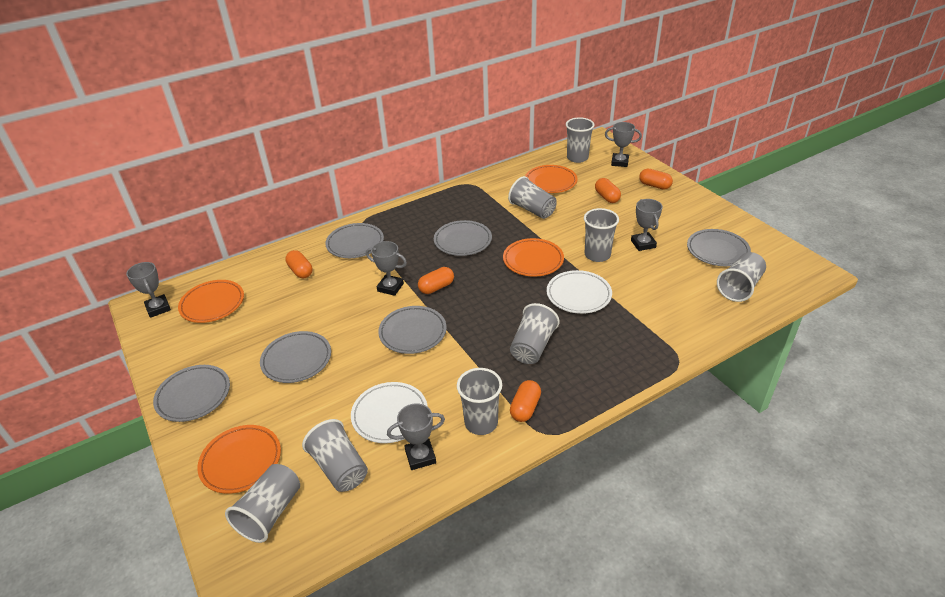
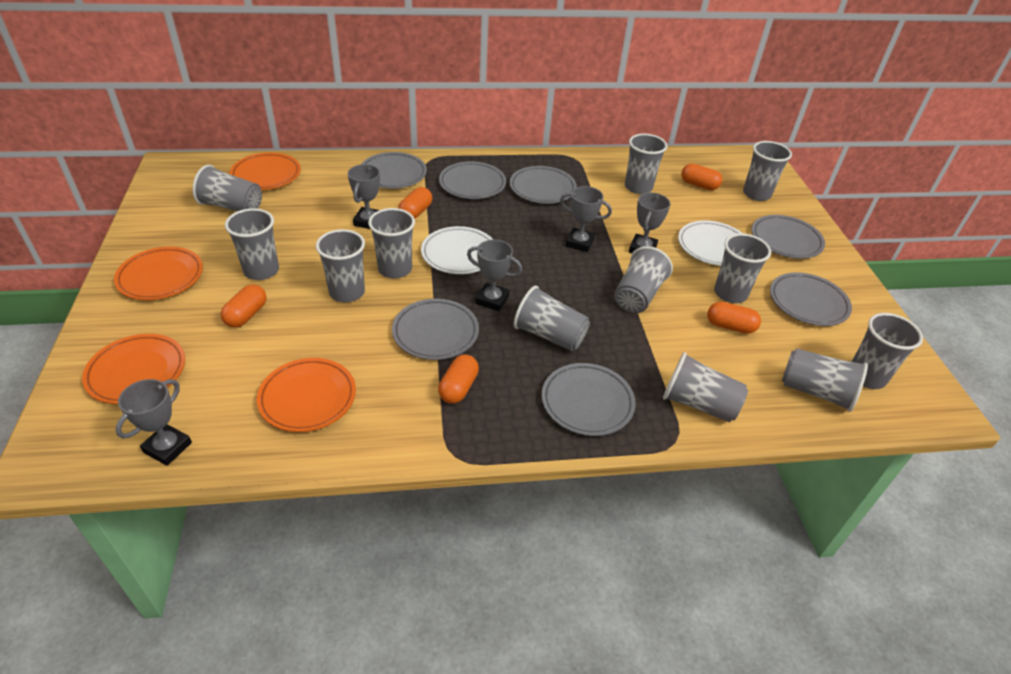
grey cup: 8 -> 12
grey plate: 6 -> 7

